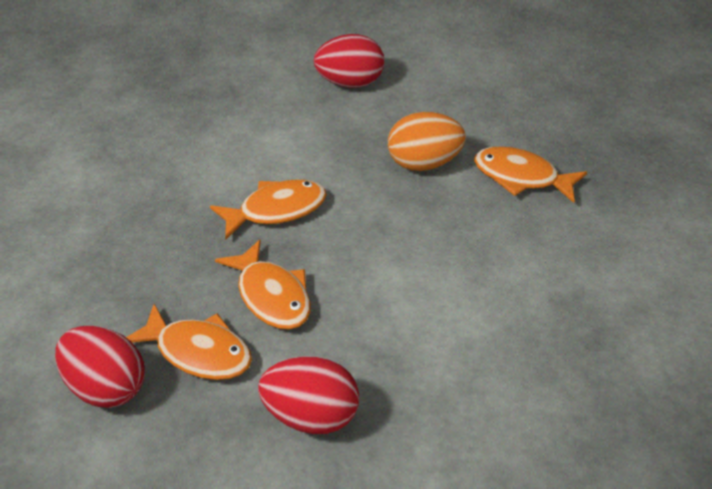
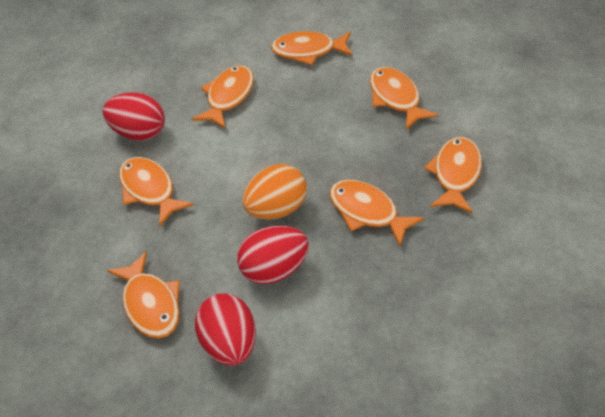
orange fish: 4 -> 7

